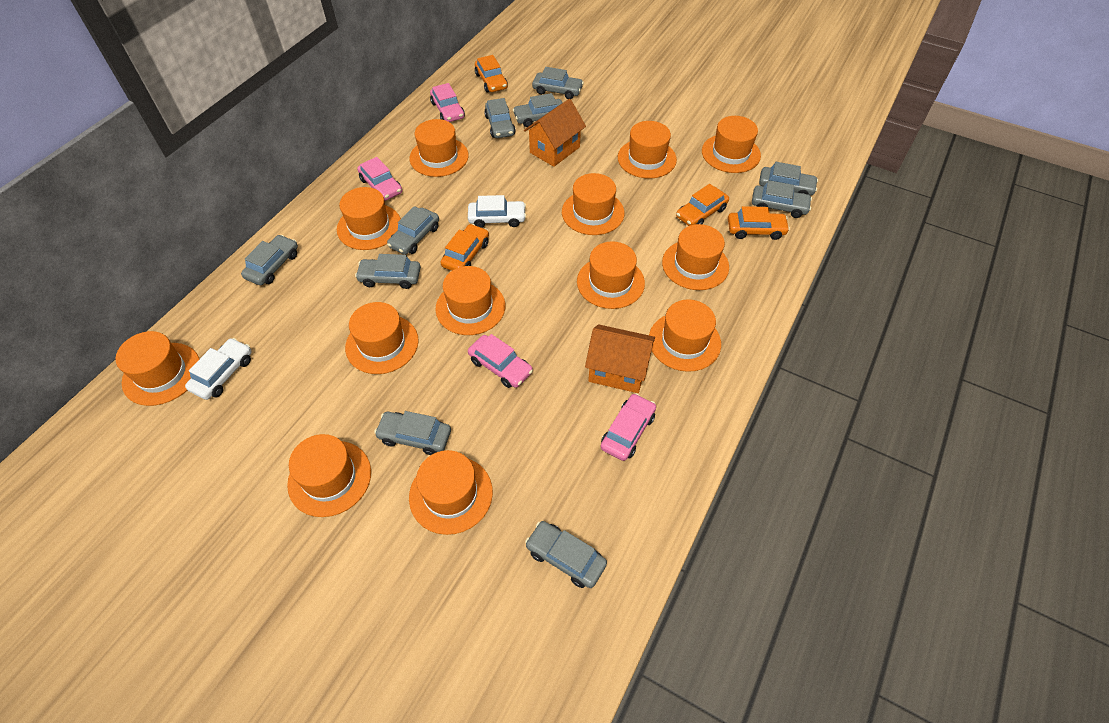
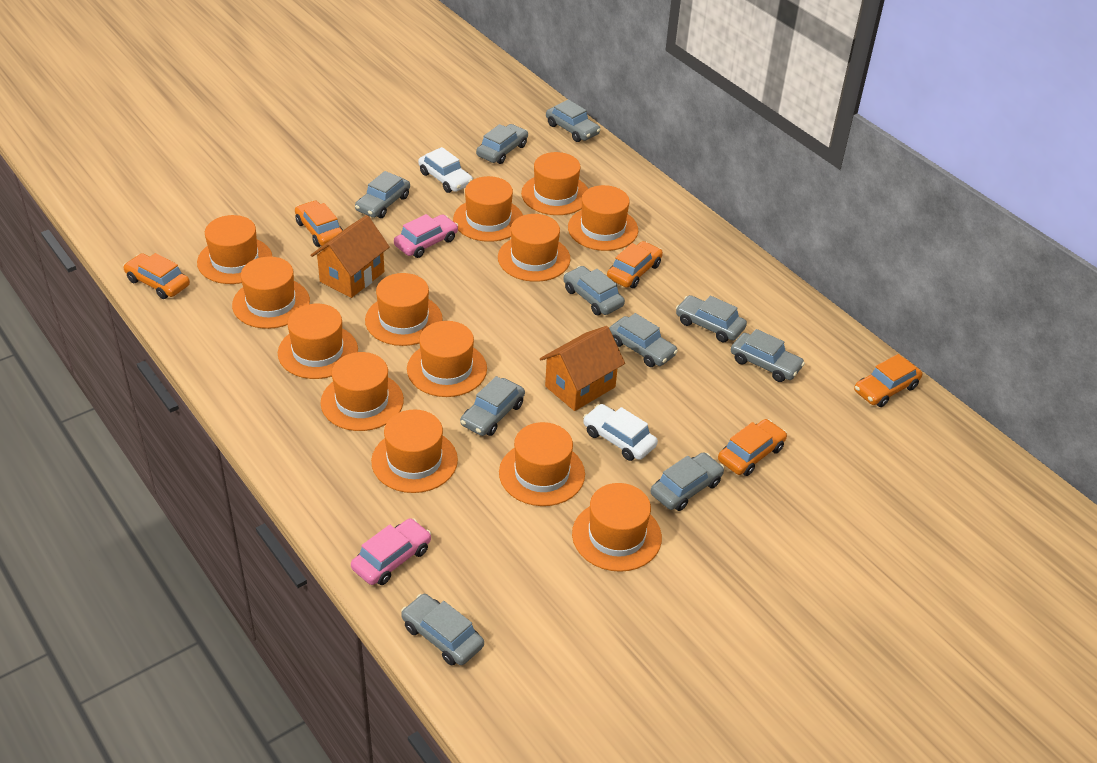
orange car: 4 -> 5
pink car: 4 -> 2

